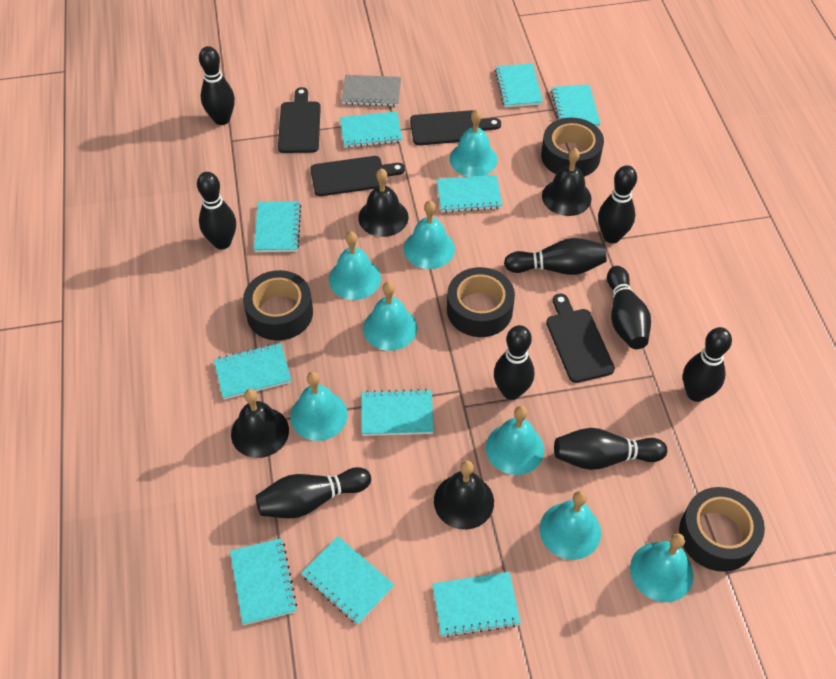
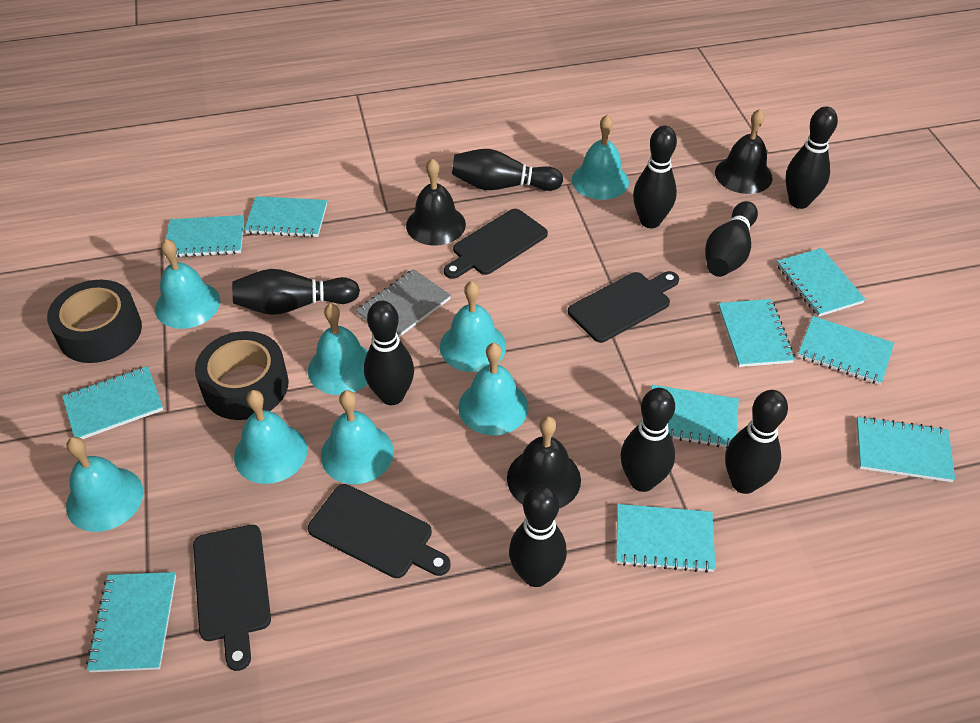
black bell: 4 -> 3
black tape: 4 -> 2

